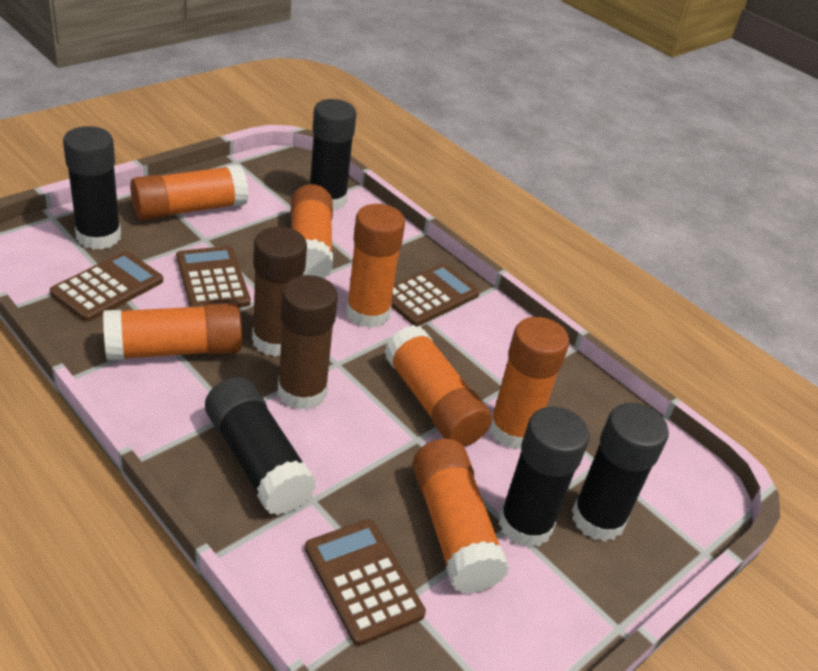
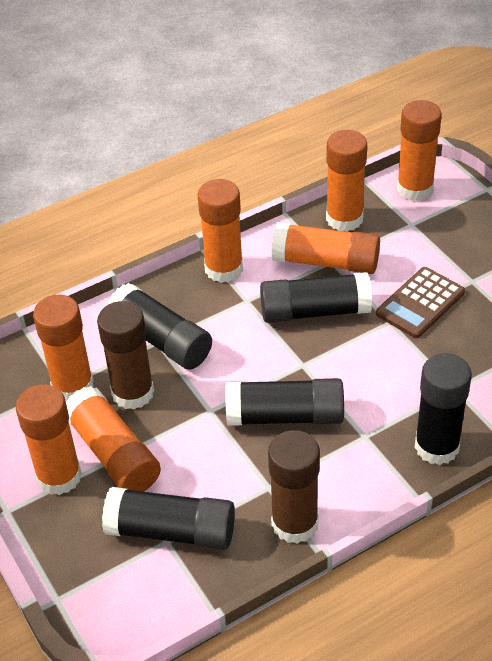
brown calculator: 4 -> 1

